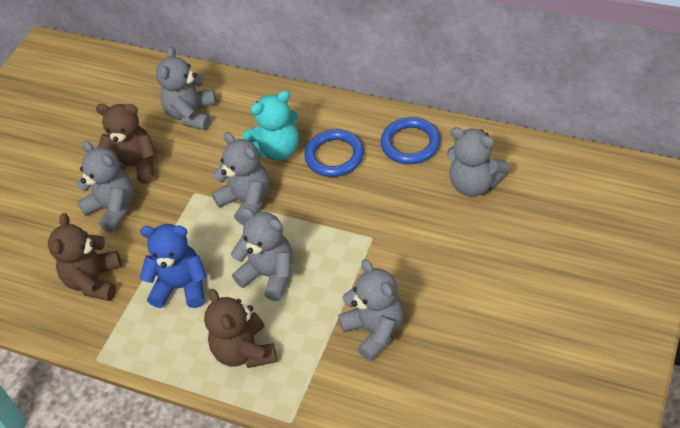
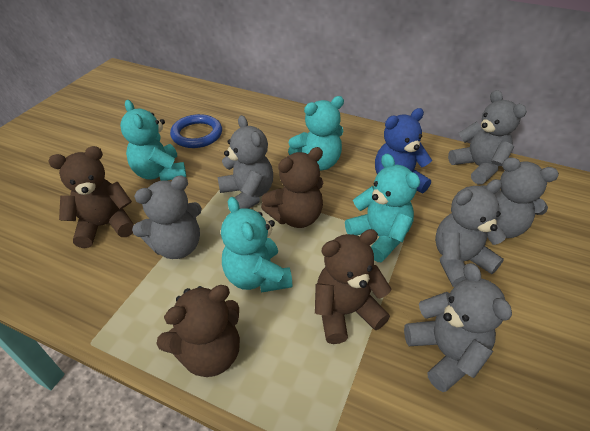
blue ring: 2 -> 1
brown teddy bear: 3 -> 4
turquoise teddy bear: 1 -> 4

